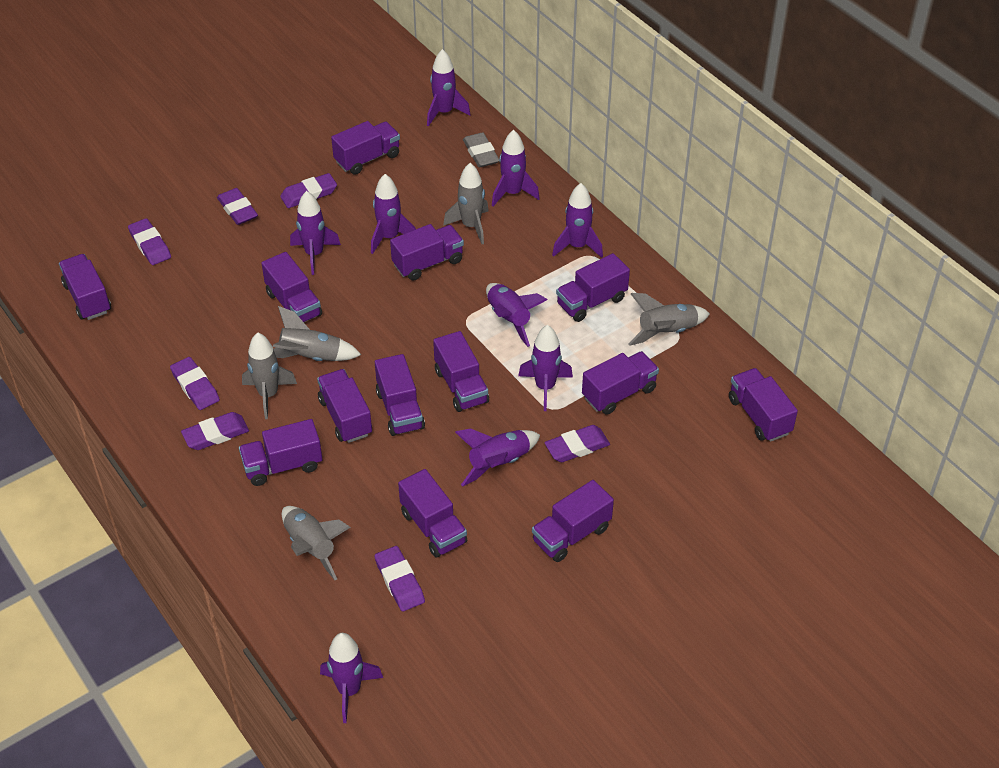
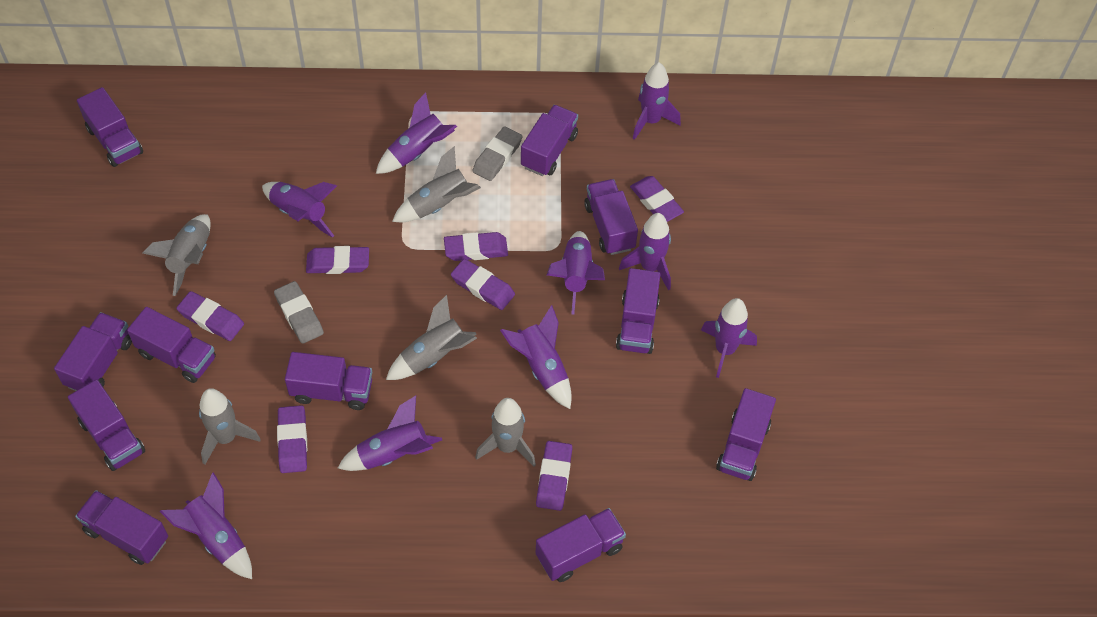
grey eraser: 1 -> 2
purple truck: 13 -> 11

